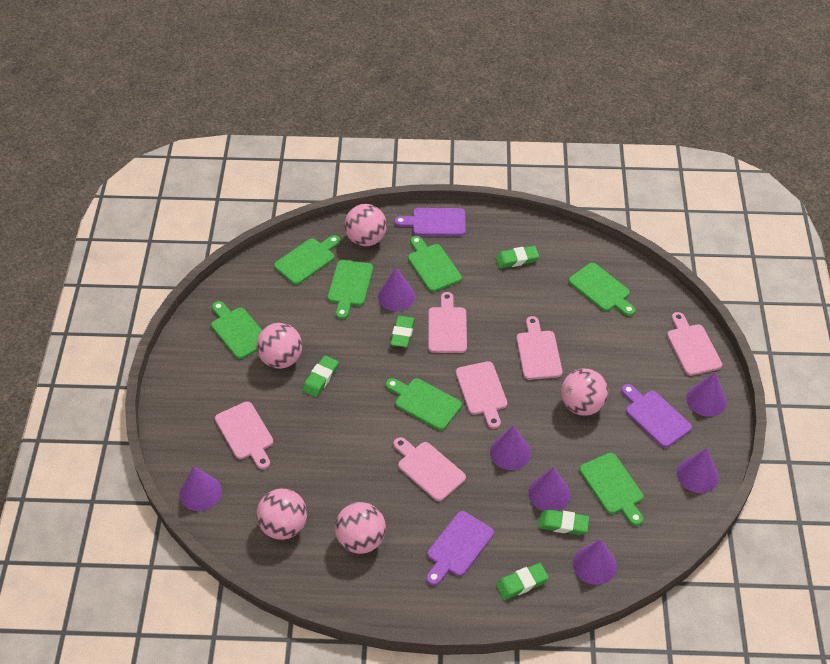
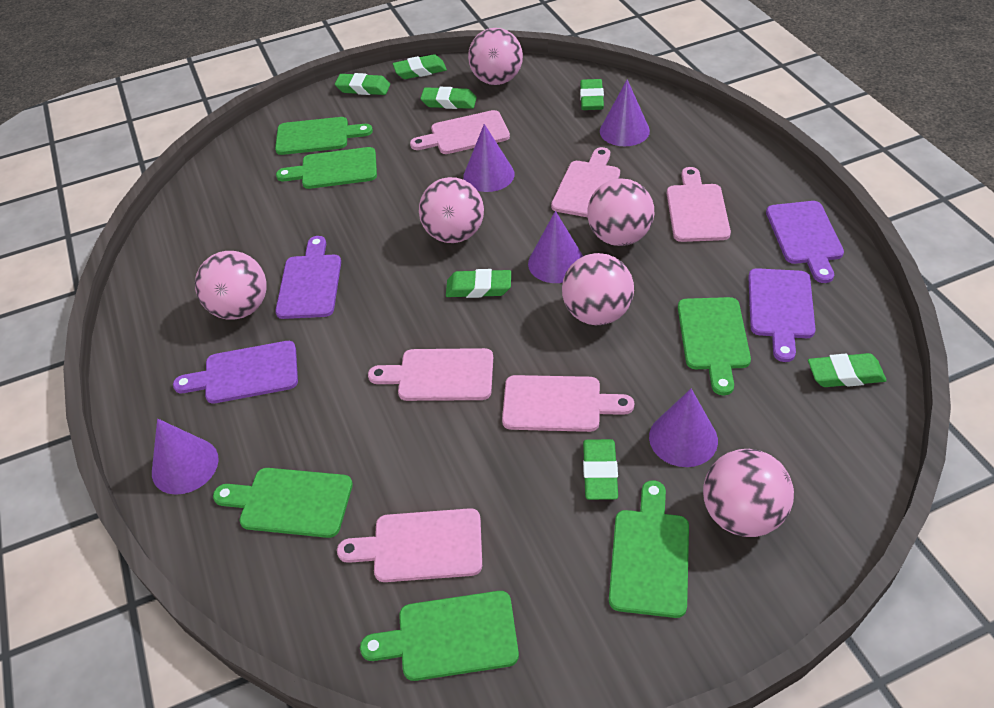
green cutting board: 7 -> 6
green eraser: 5 -> 7
pink ball: 5 -> 6
purple cone: 7 -> 5
purple cutting board: 3 -> 4

